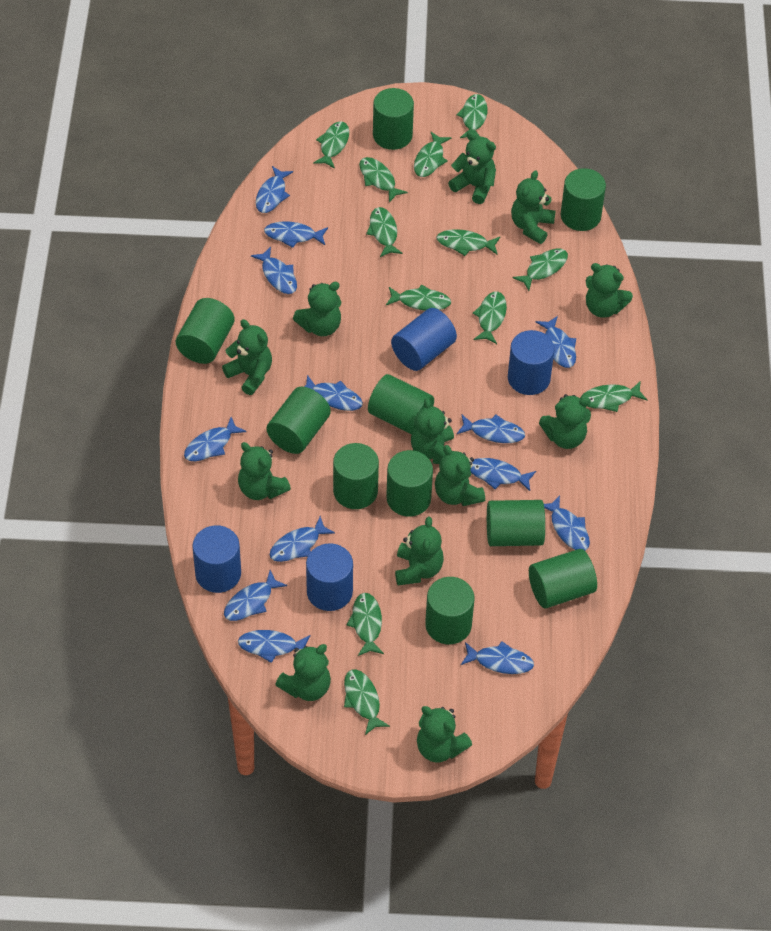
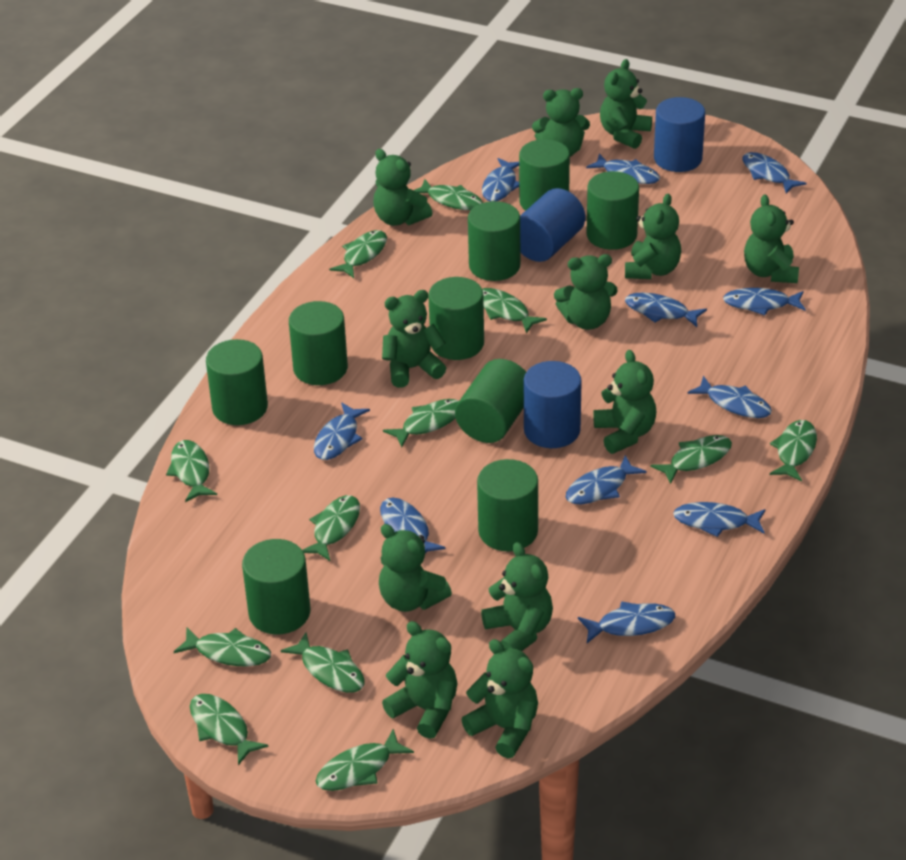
blue cylinder: 4 -> 3
blue fish: 13 -> 11
green cylinder: 10 -> 9

